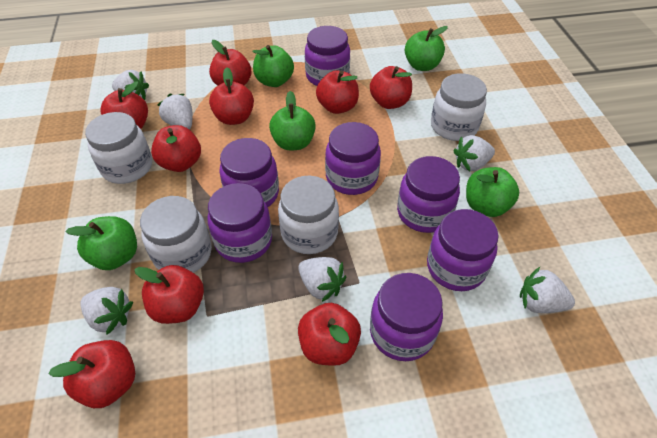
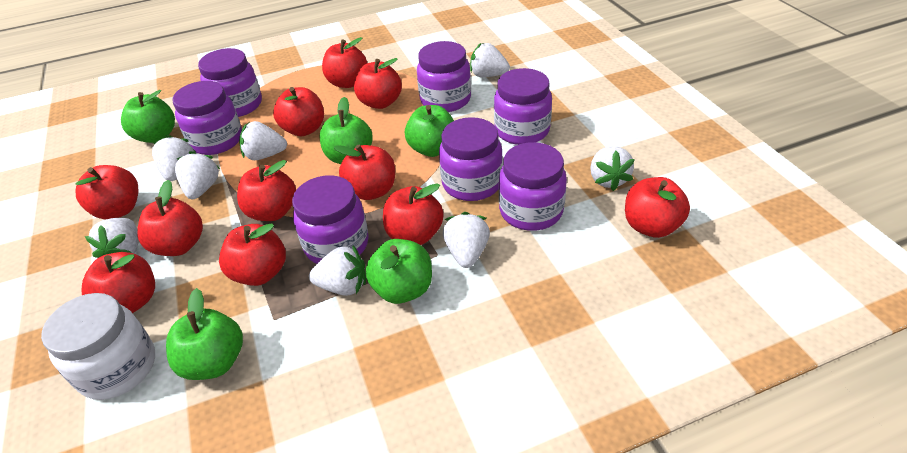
red apple: 9 -> 11
white jar: 4 -> 1
white strawberry: 6 -> 8

